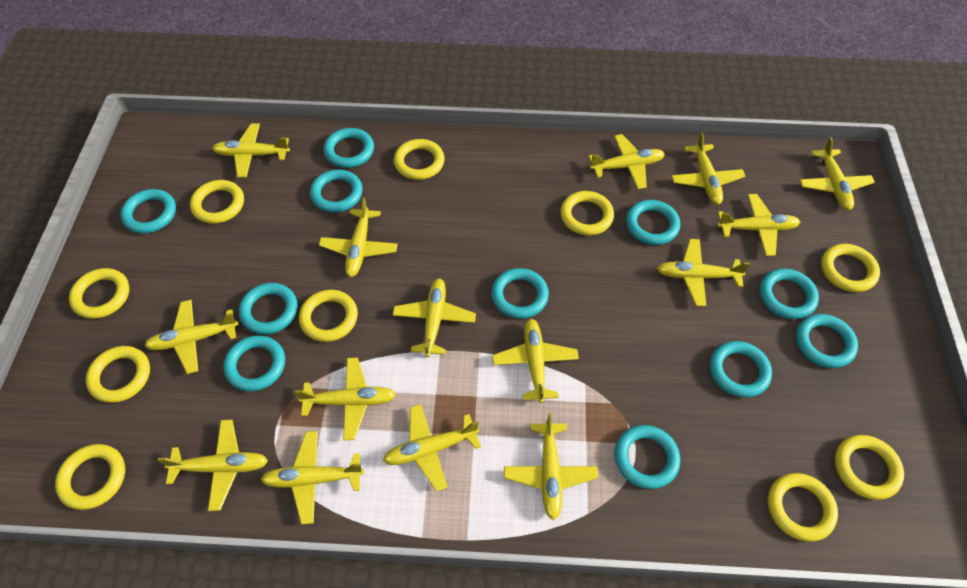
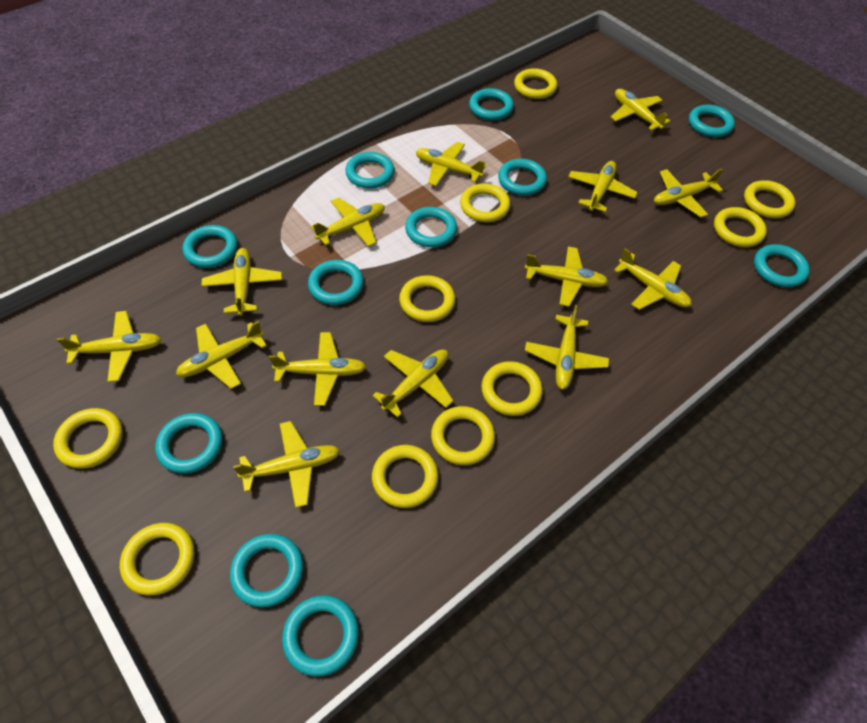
yellow plane: 15 -> 14

